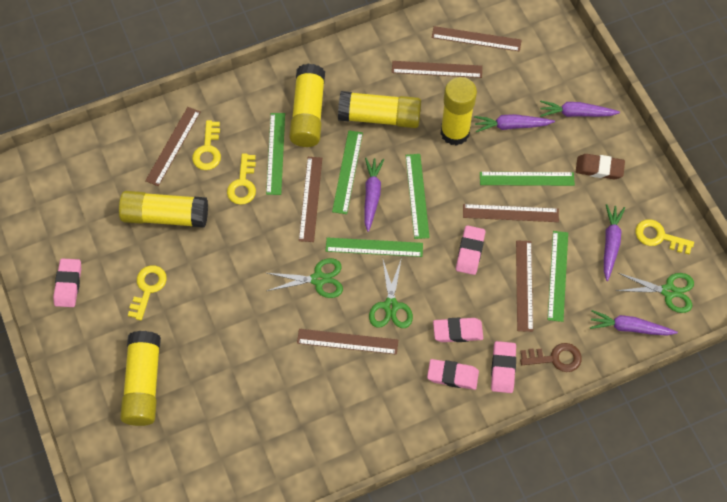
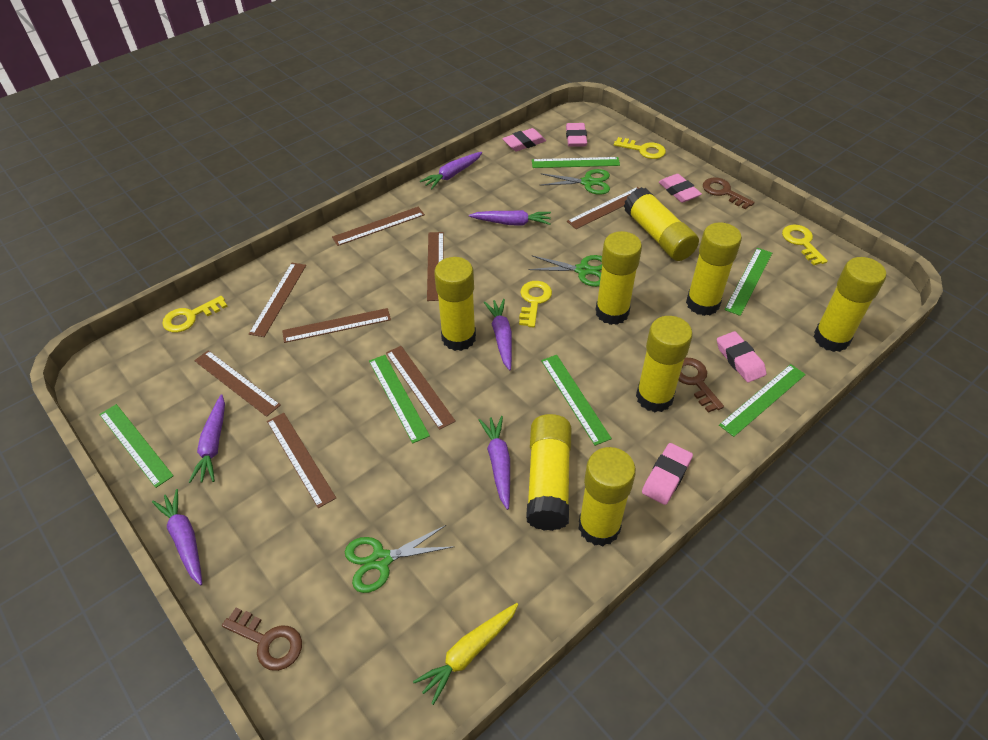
brown eraser: 1 -> 0
brown key: 1 -> 3
brown ruler: 7 -> 8
purple carrot: 5 -> 6
yellow carrot: 0 -> 1
yellow glue stick: 5 -> 8

